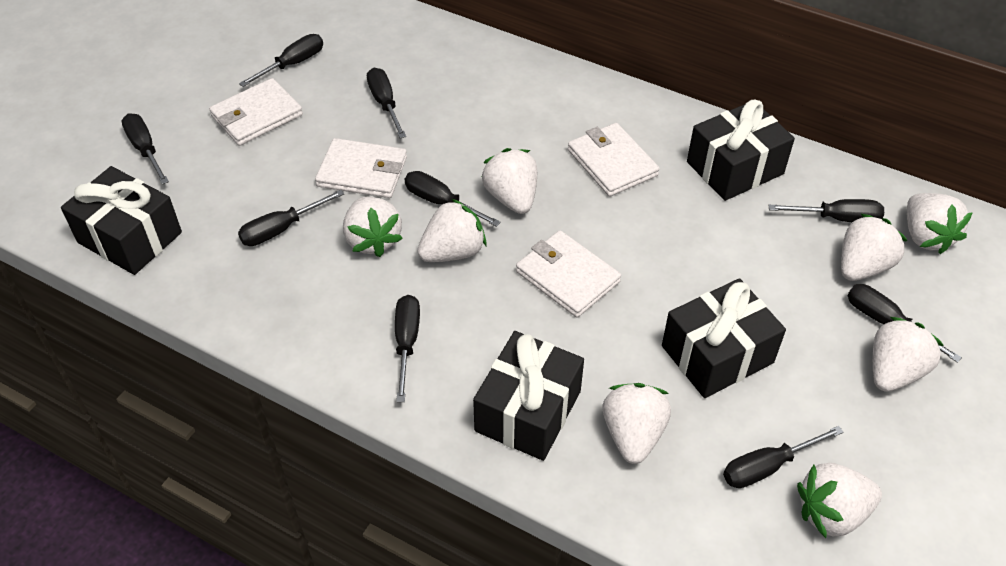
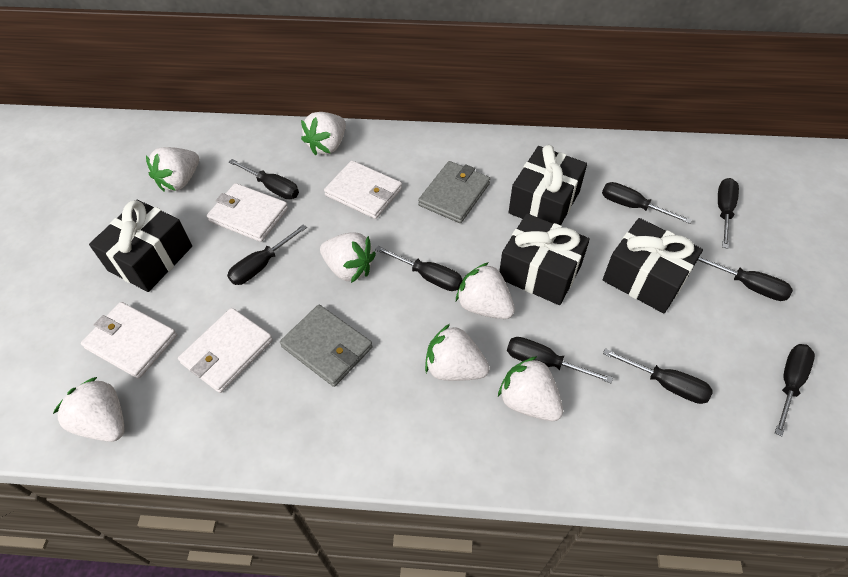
grey wallet: 0 -> 2
white strawberry: 8 -> 7

